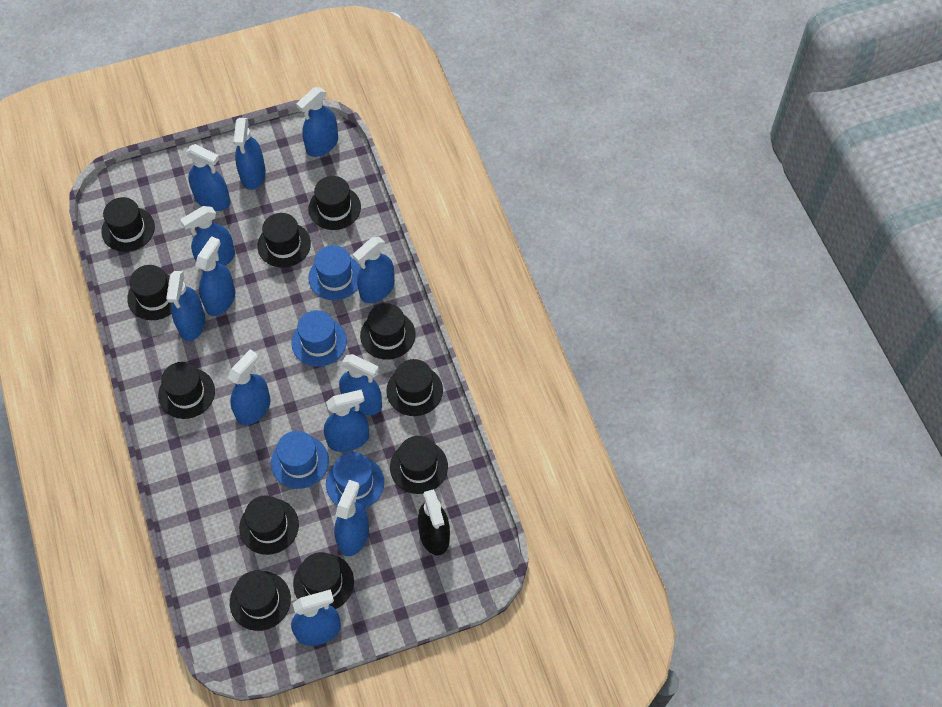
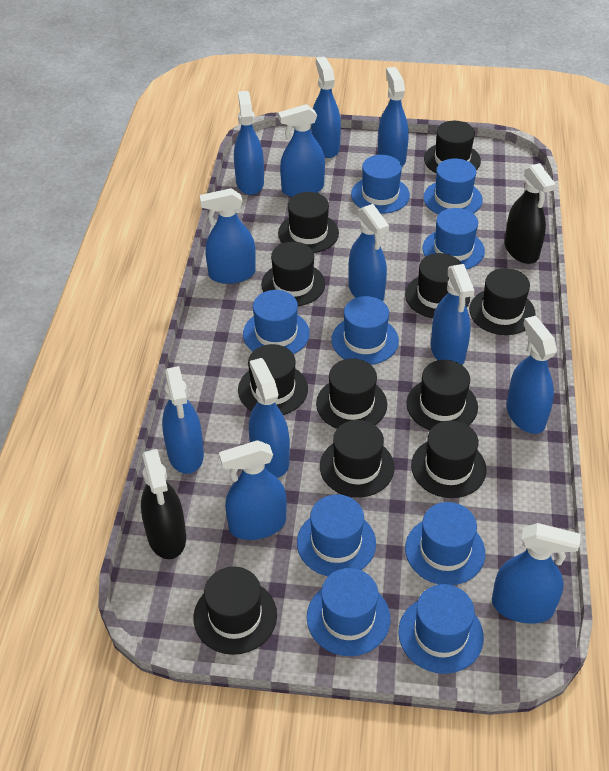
black spray bottle: 1 -> 2
blue hat: 4 -> 9

